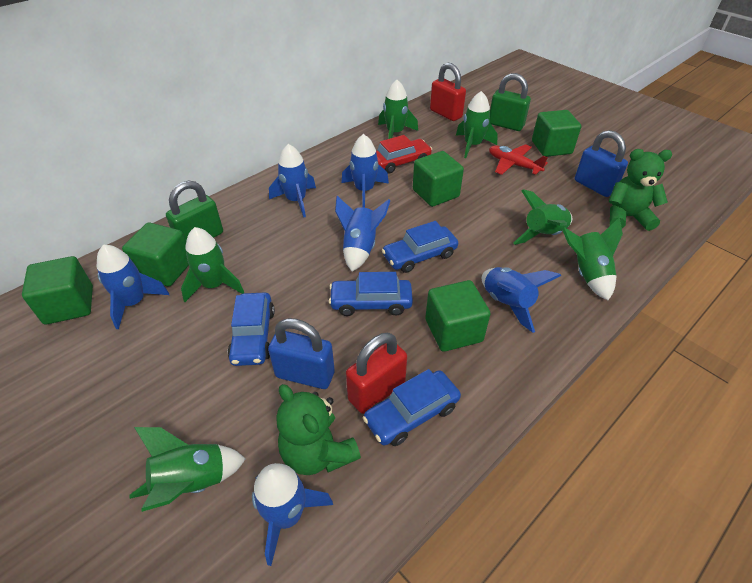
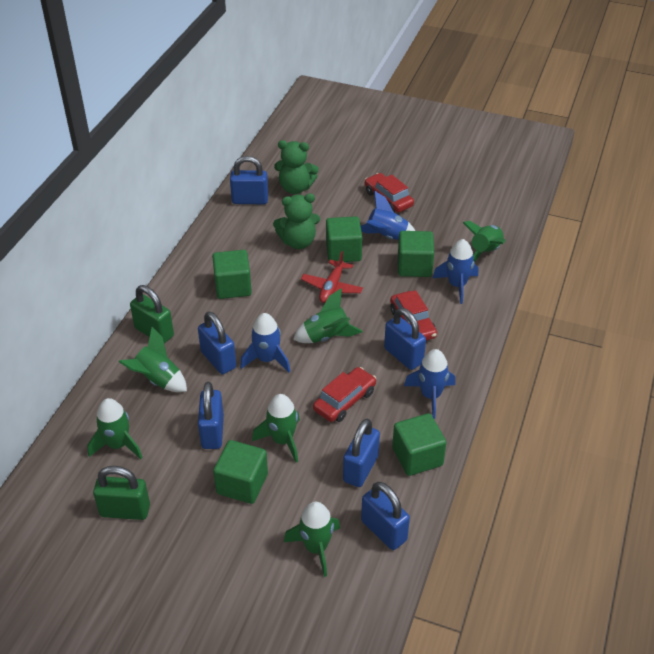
blue car: 4 -> 0
blue padlock: 2 -> 6
blue rocket: 6 -> 4
red car: 1 -> 3
red padlock: 2 -> 0

